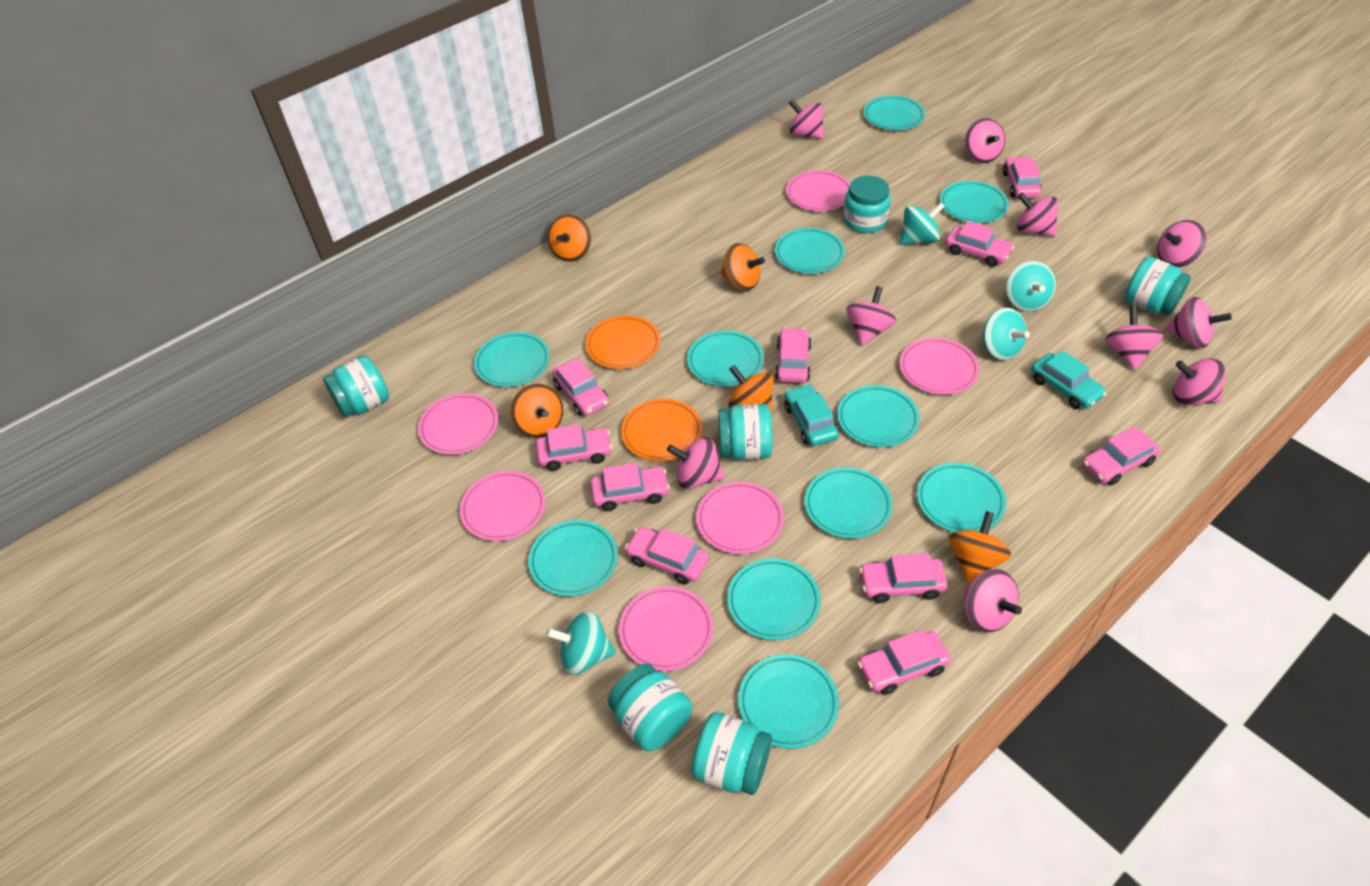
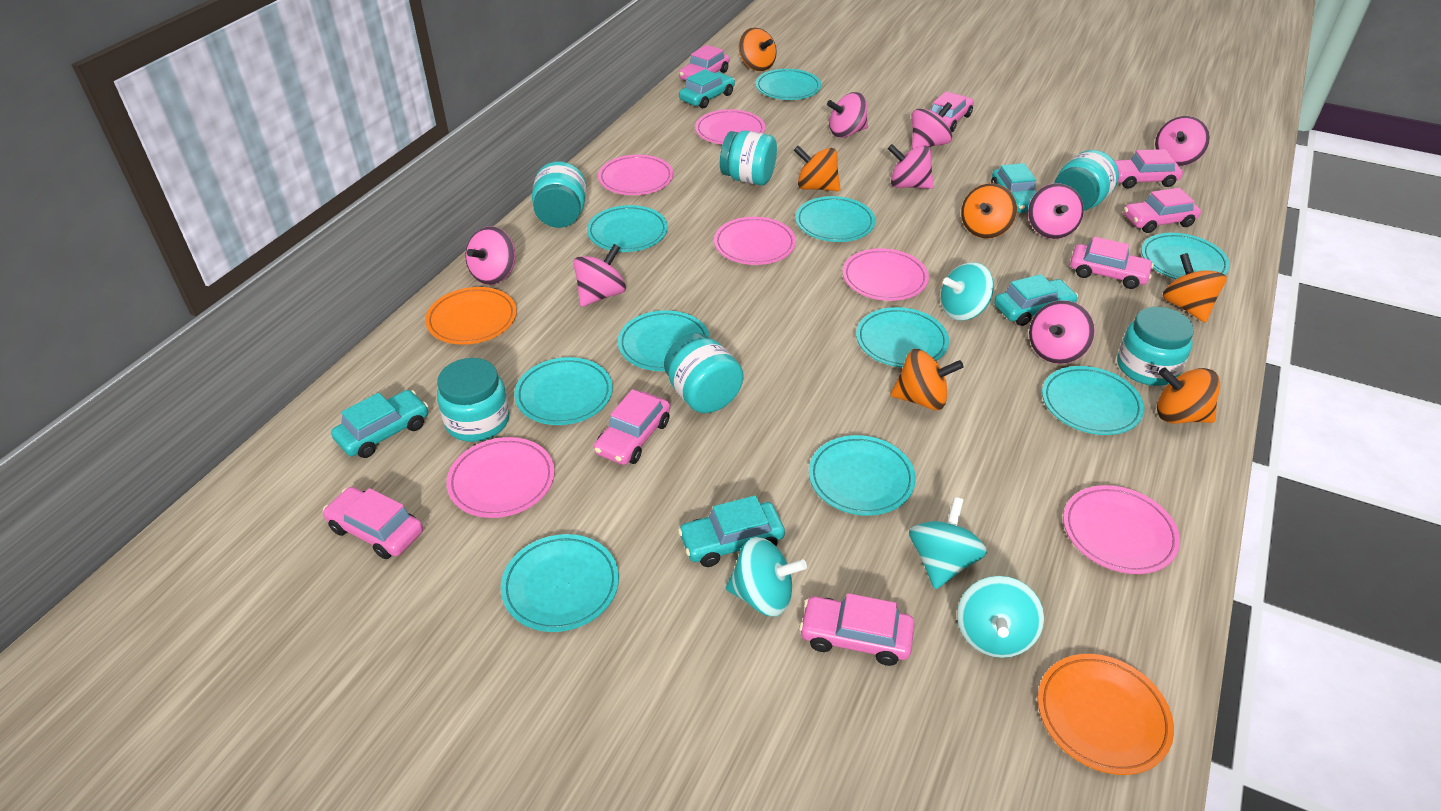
orange spinning top: 5 -> 6
pink car: 10 -> 8
pink spinning top: 10 -> 8
turquoise car: 2 -> 5
turquoise plate: 11 -> 10

